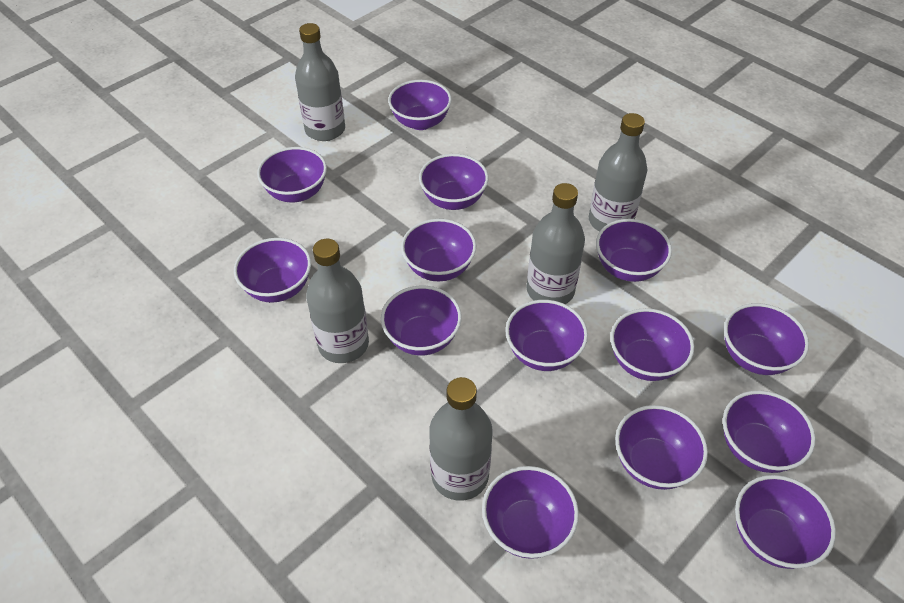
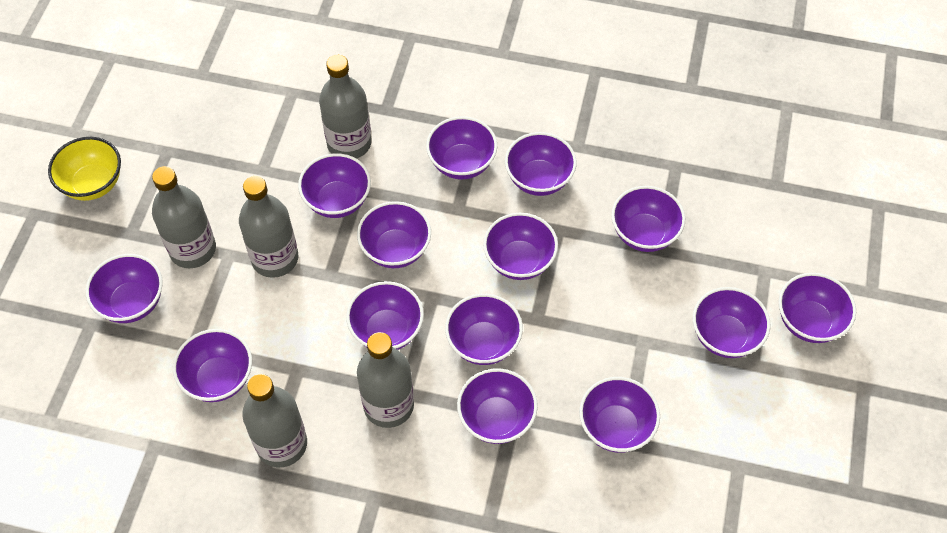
yellow bowl: 0 -> 1

